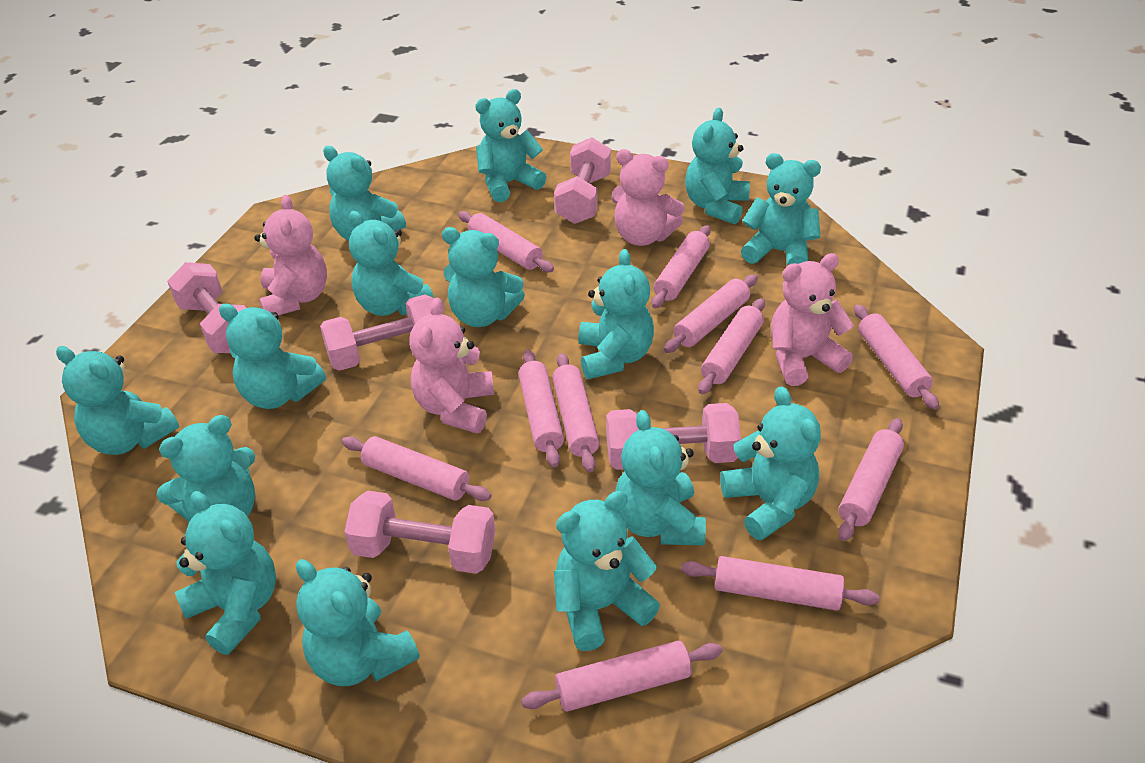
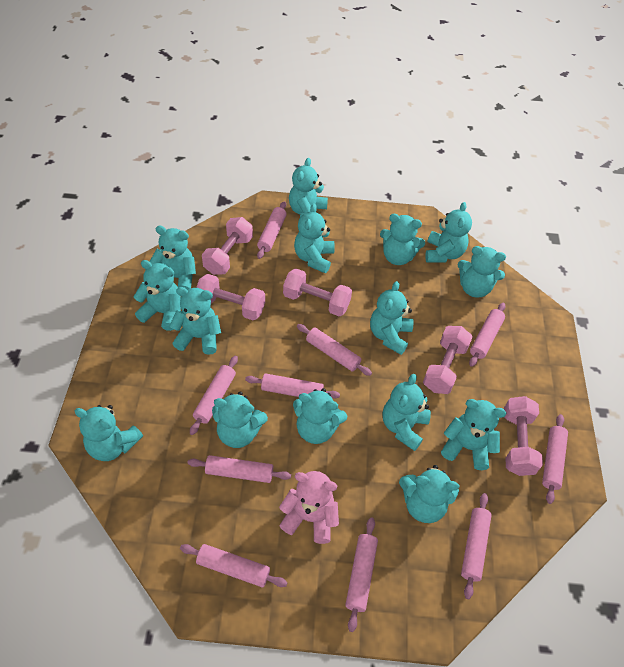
pink rolling pin: 11 -> 10
pink teddy bear: 4 -> 1

